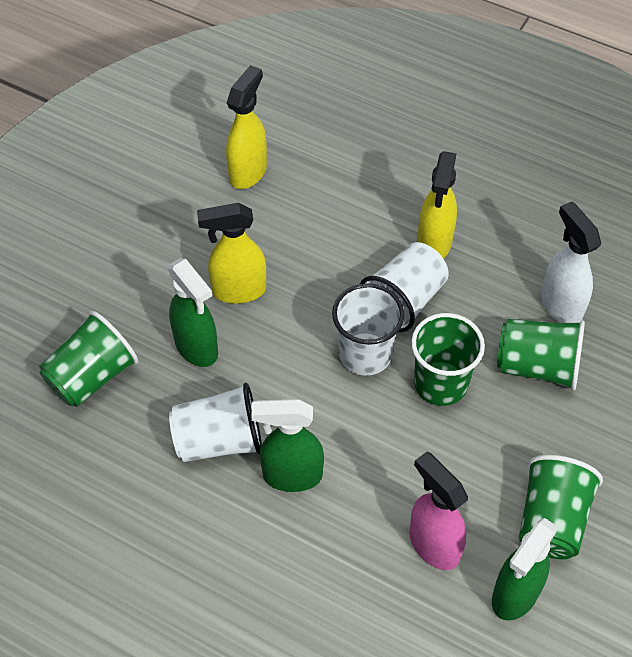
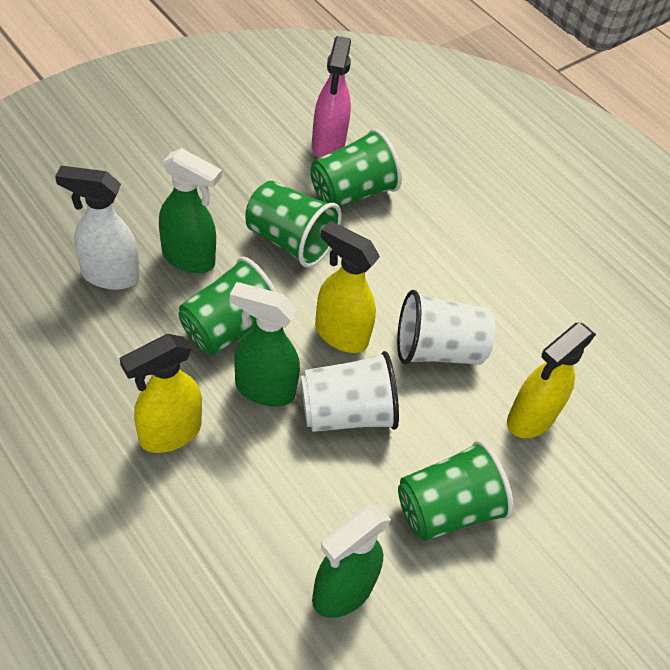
white cup: 3 -> 2

